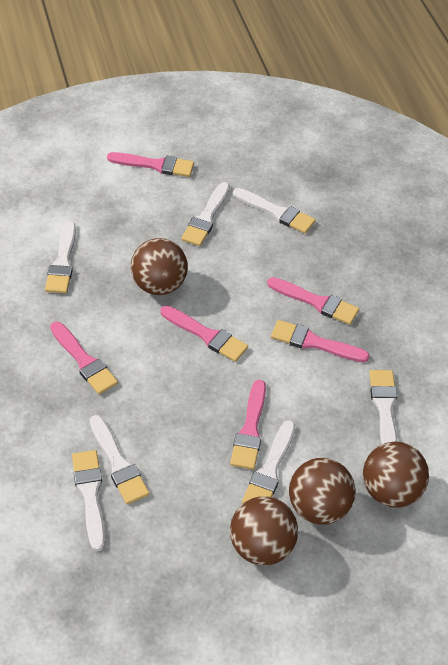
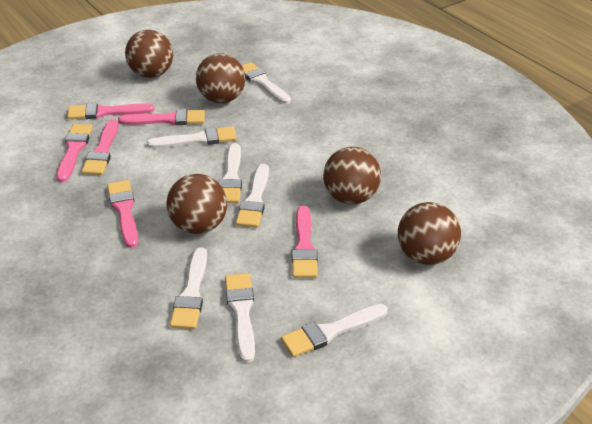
brown ball: 4 -> 5

